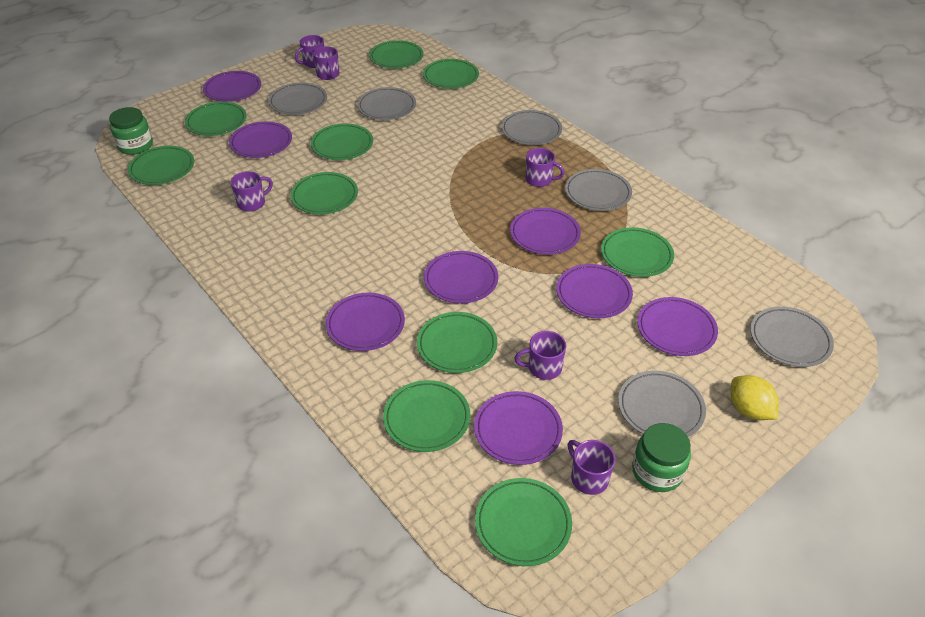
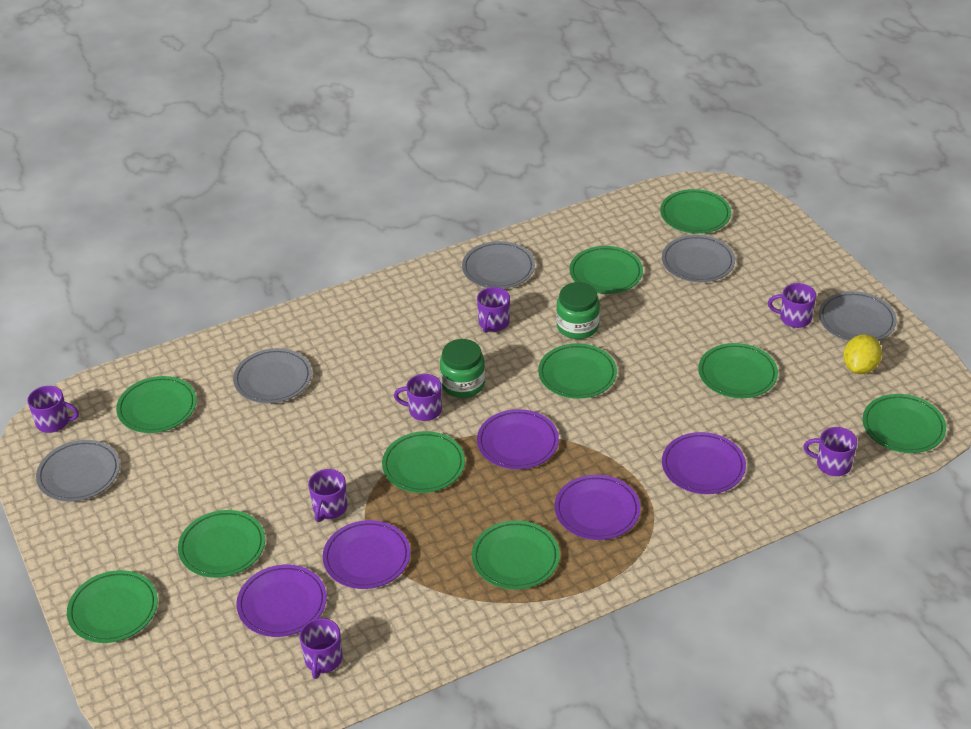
grey plate: 6 -> 5
purple mug: 6 -> 7
purple plate: 8 -> 5

